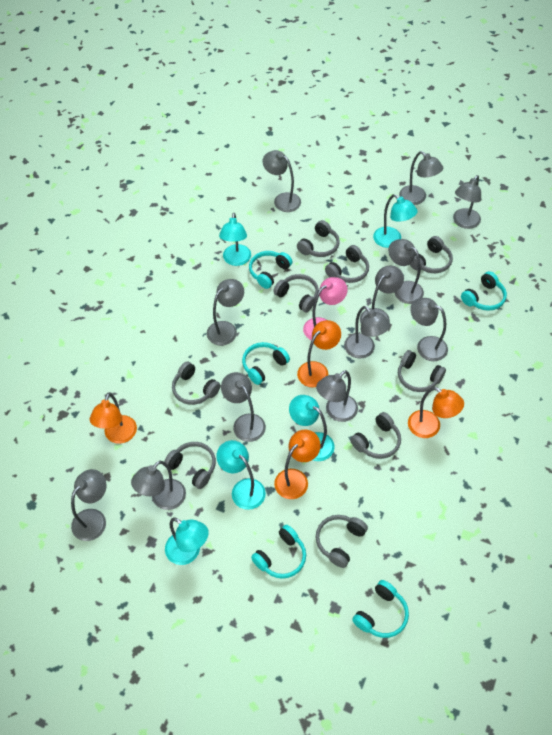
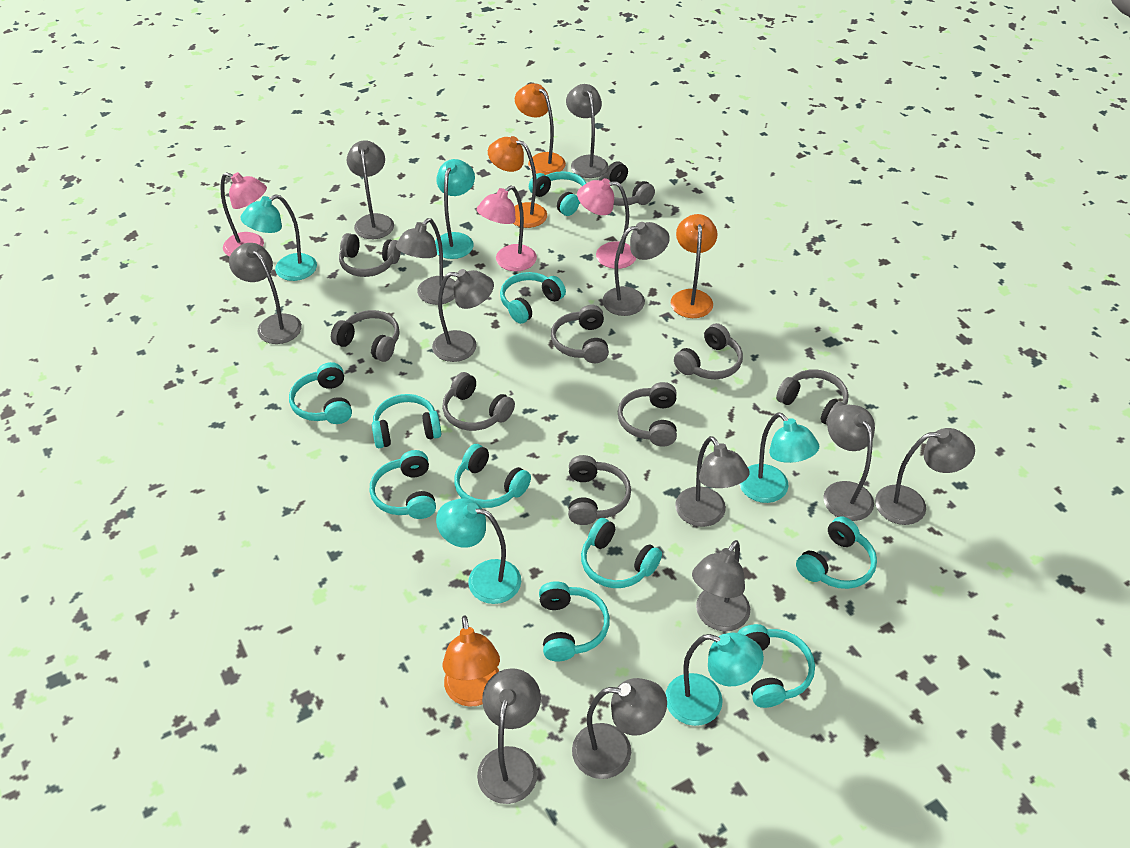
pink lamp: 1 -> 3
turquoise headphones: 5 -> 10

